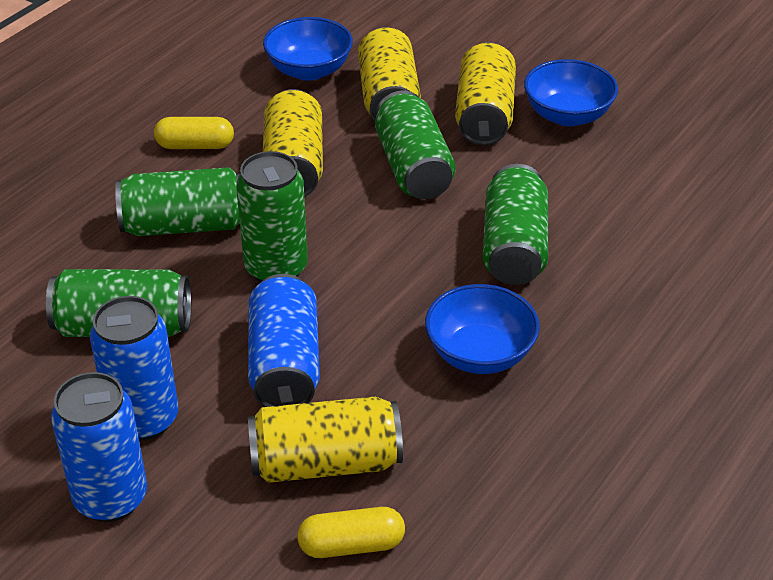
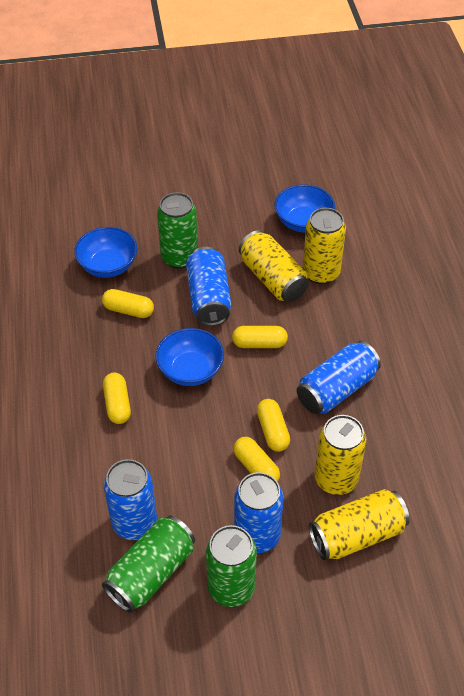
blue can: 3 -> 4
green can: 5 -> 3
yellow capsule: 2 -> 5

